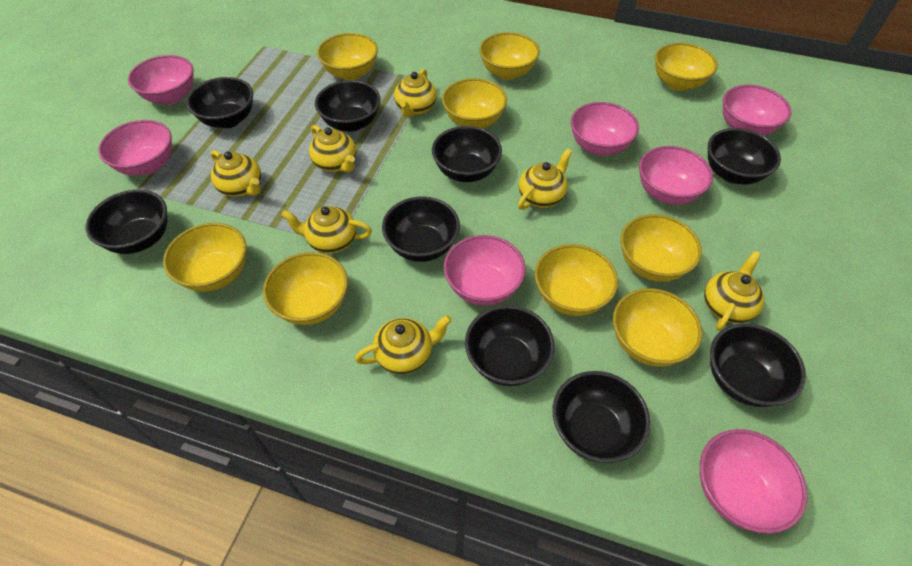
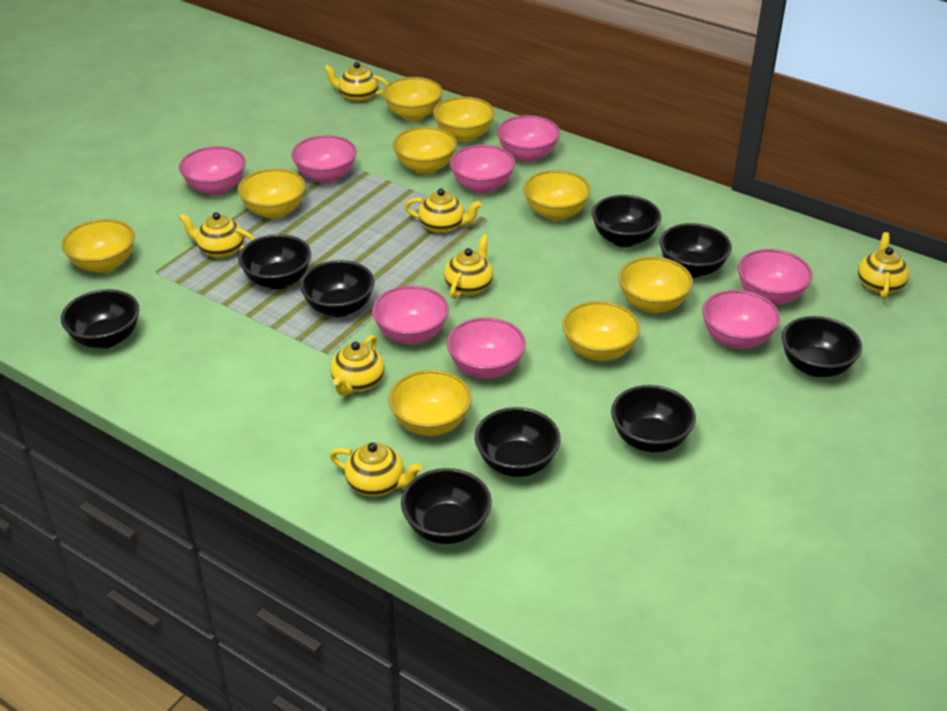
pink bowl: 7 -> 8

